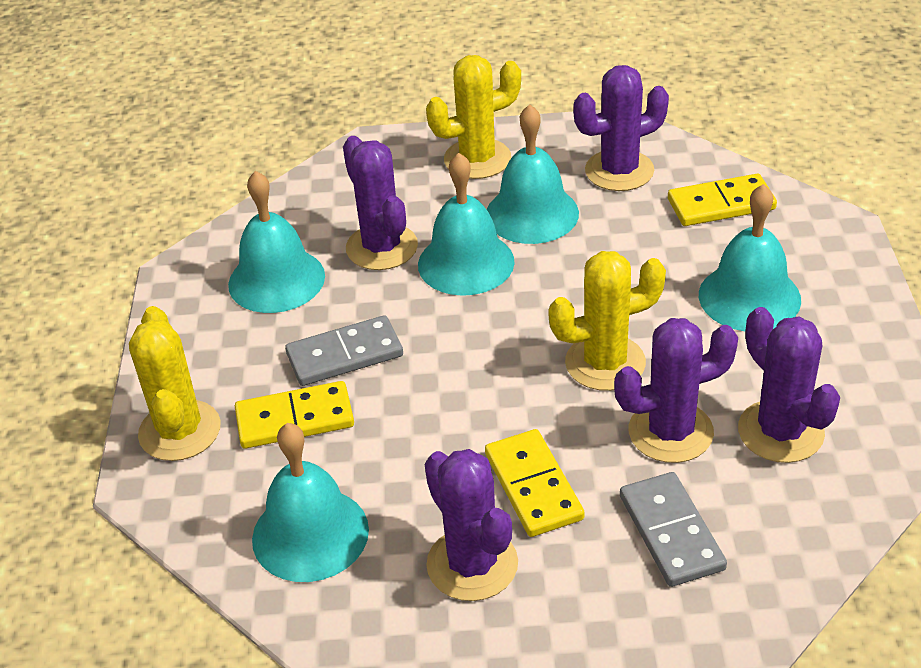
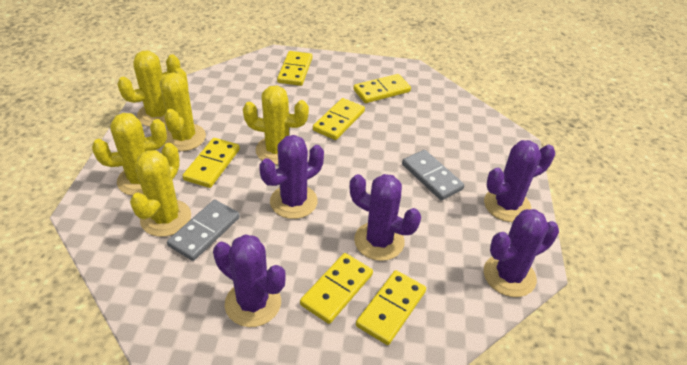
turquoise bell: 5 -> 0
yellow cactus: 3 -> 5
yellow domino: 3 -> 6

